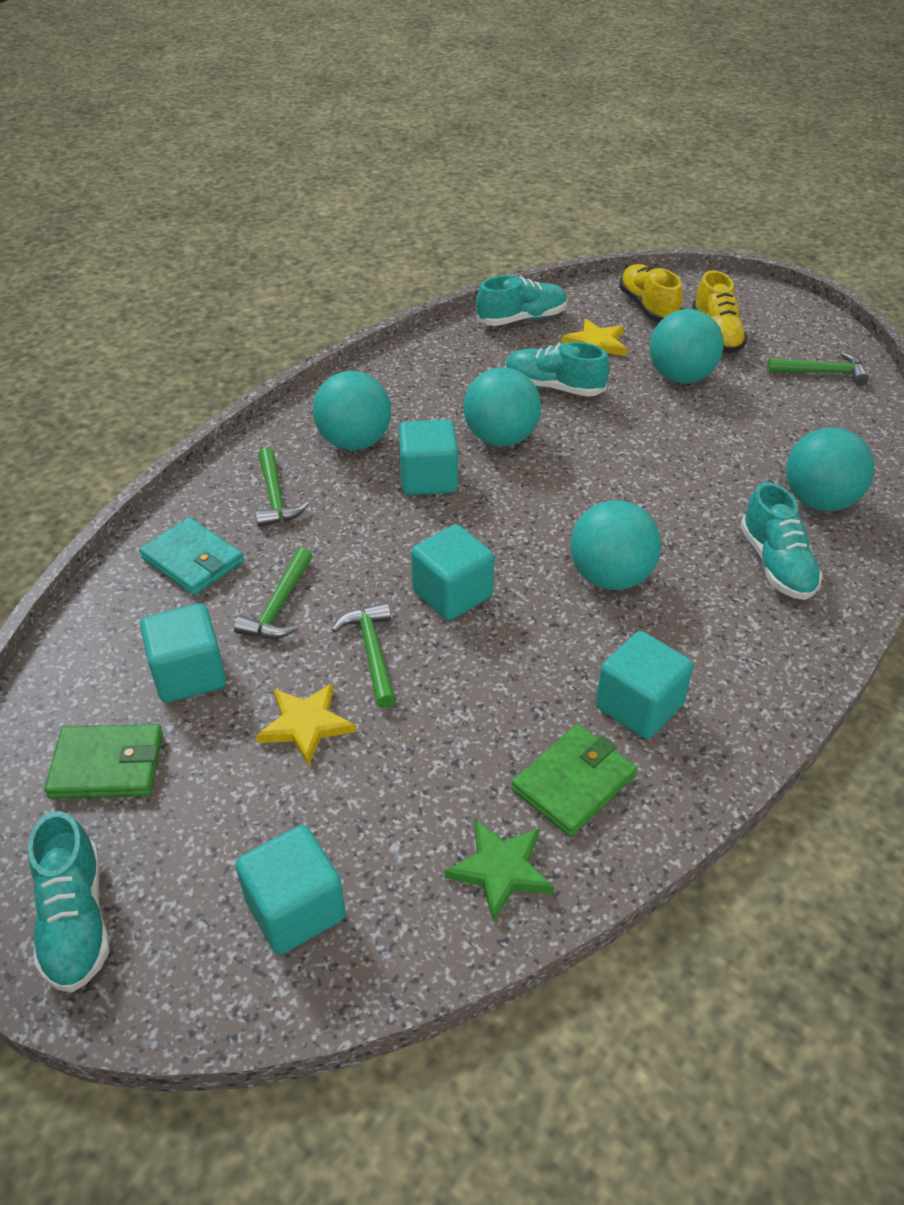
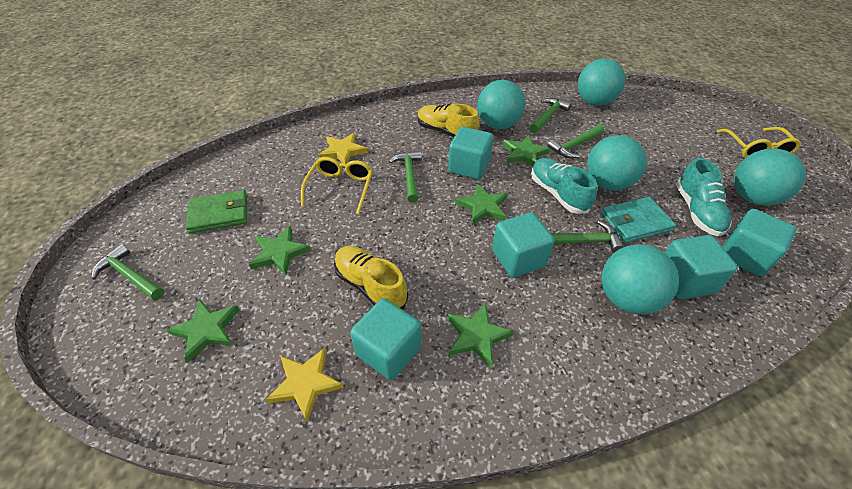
green hammer: 4 -> 5
green star: 1 -> 5
green wallet: 2 -> 1
turquoise shoe: 4 -> 2
yellow glasses: 0 -> 2

